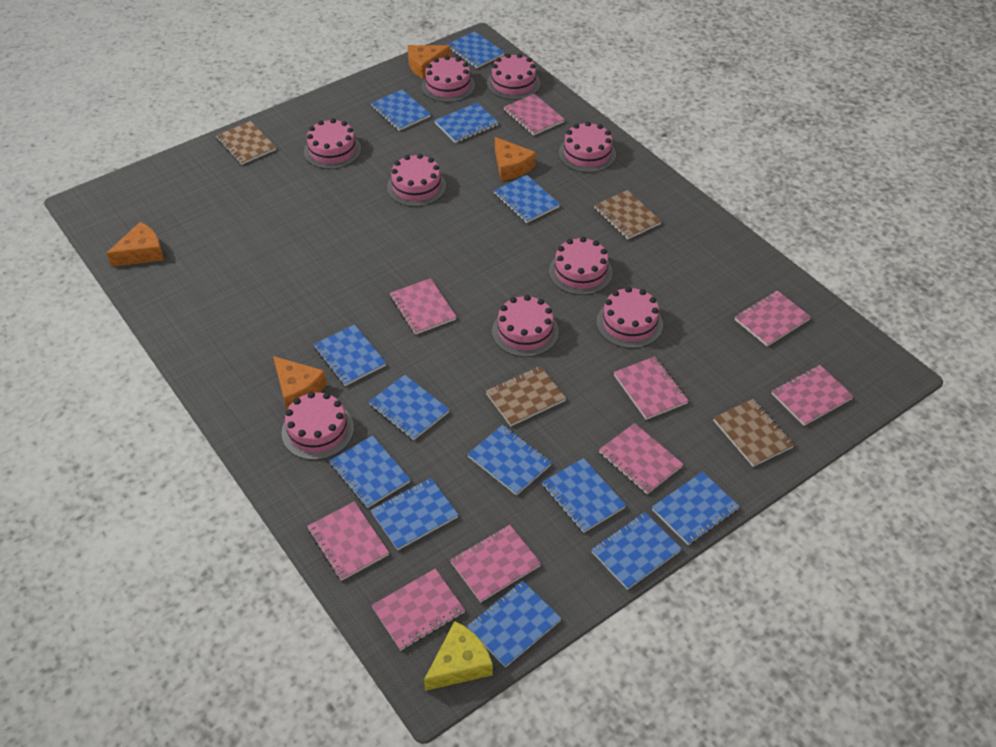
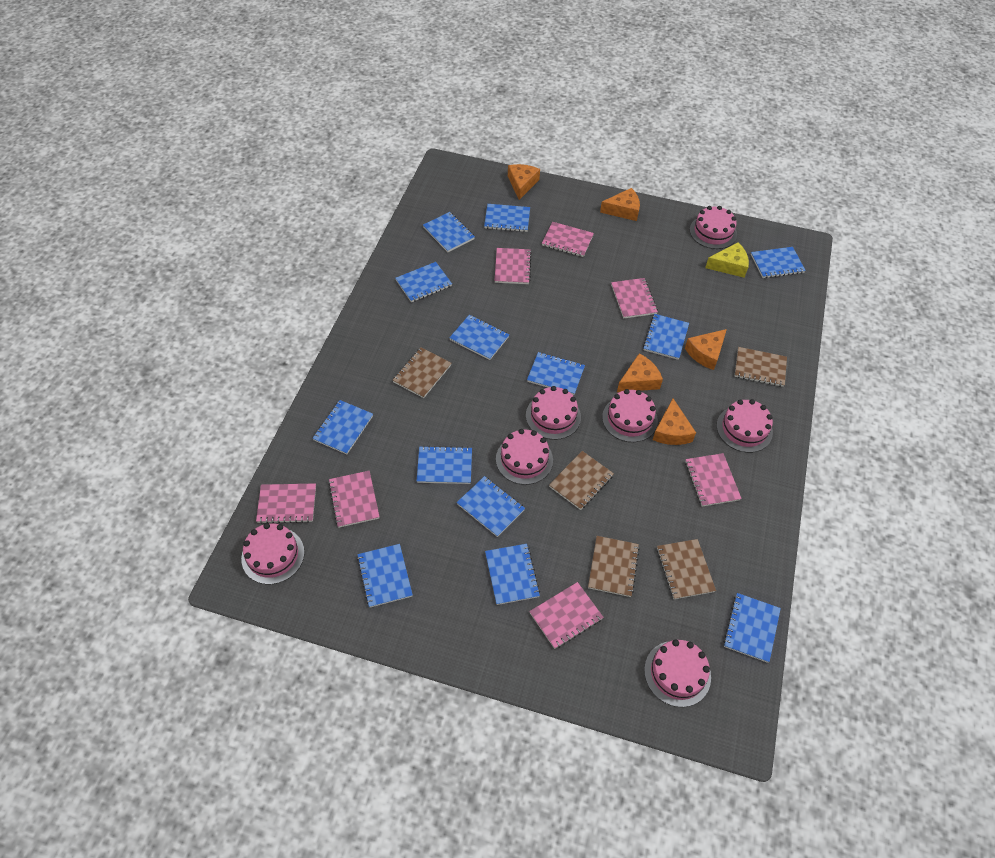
brown notebook: 4 -> 5
orange cheese: 4 -> 5
pink cake: 9 -> 7
pink notebook: 9 -> 7

